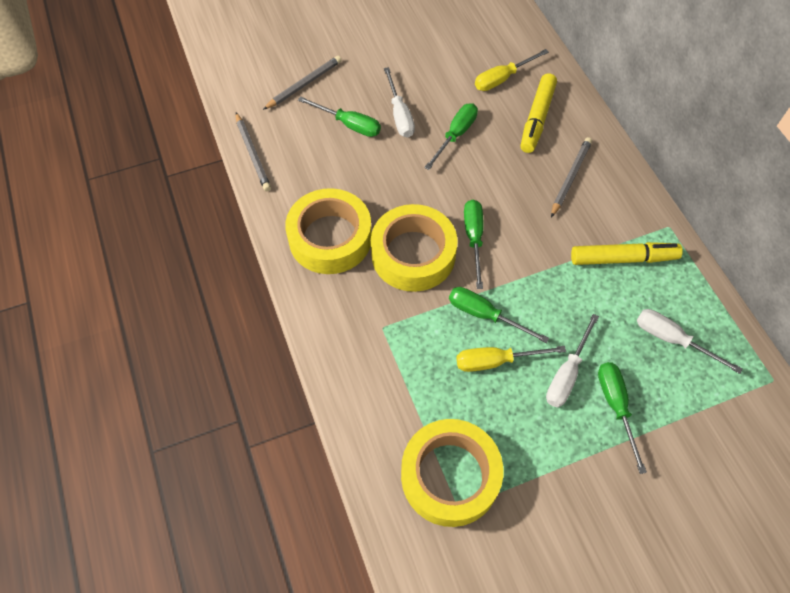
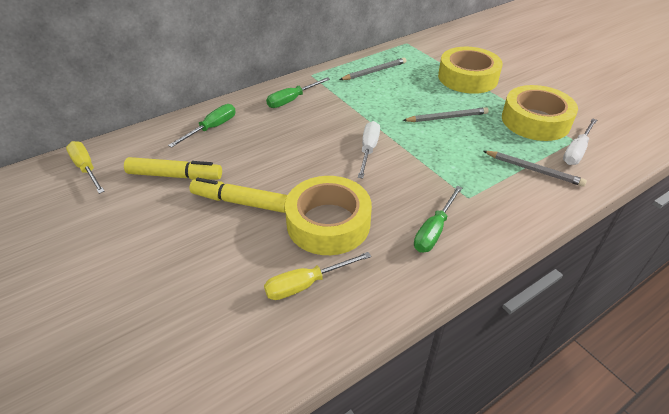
green screwdriver: 5 -> 3
white screwdriver: 3 -> 2

